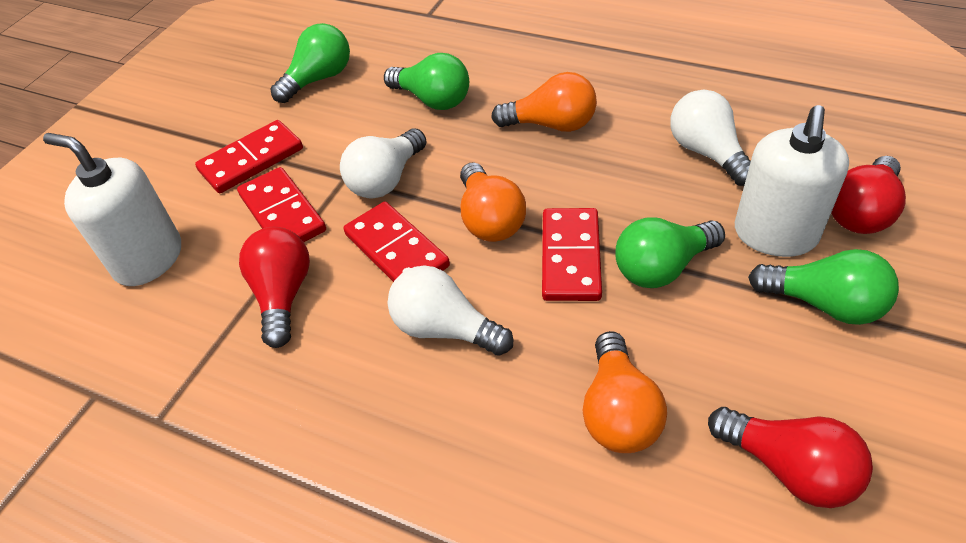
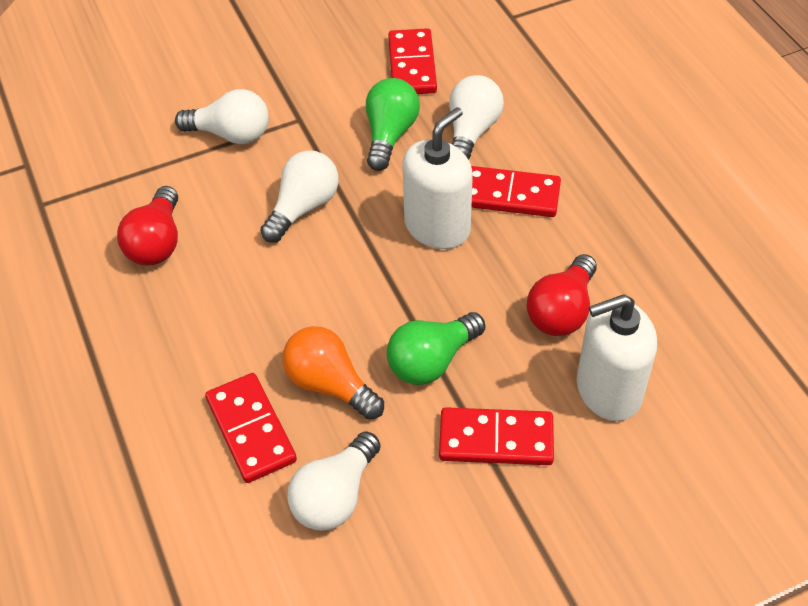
green light bulb: 4 -> 2
orange light bulb: 3 -> 1
red light bulb: 3 -> 2
white light bulb: 3 -> 4

